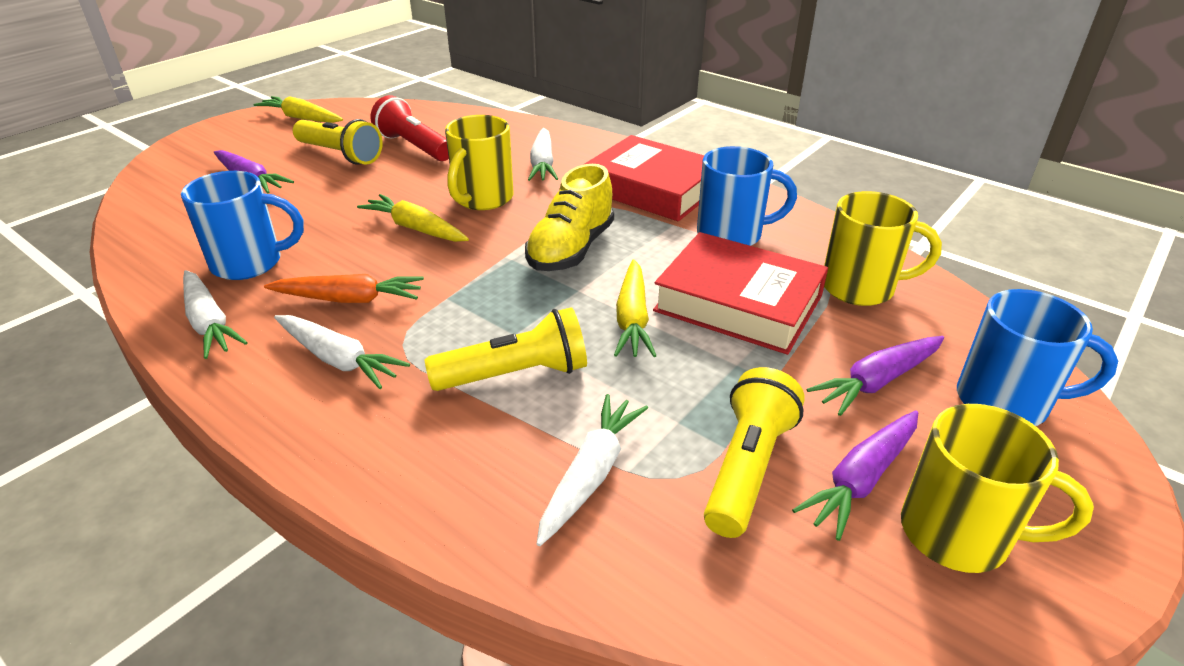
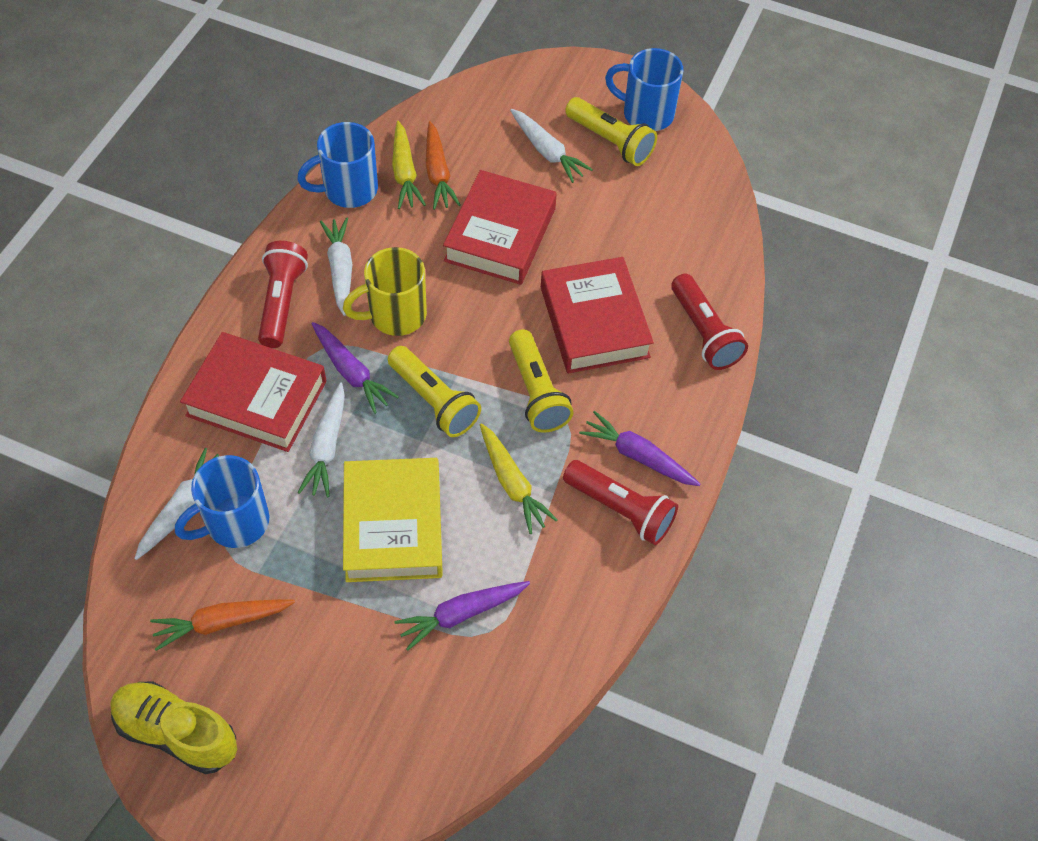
orange carrot: 1 -> 2
red book: 2 -> 3
red flashlight: 1 -> 3
yellow book: 0 -> 1
yellow carrot: 3 -> 2
yellow mug: 3 -> 1

